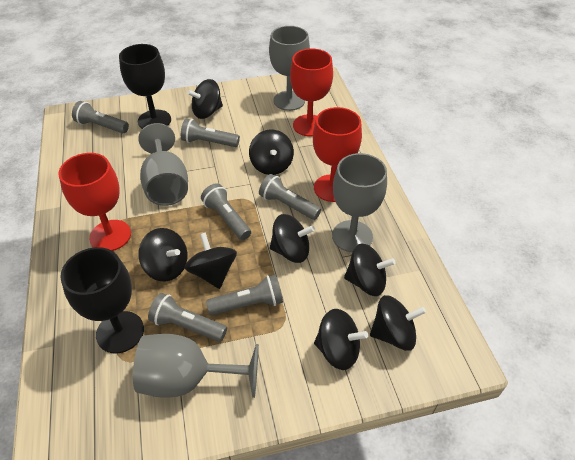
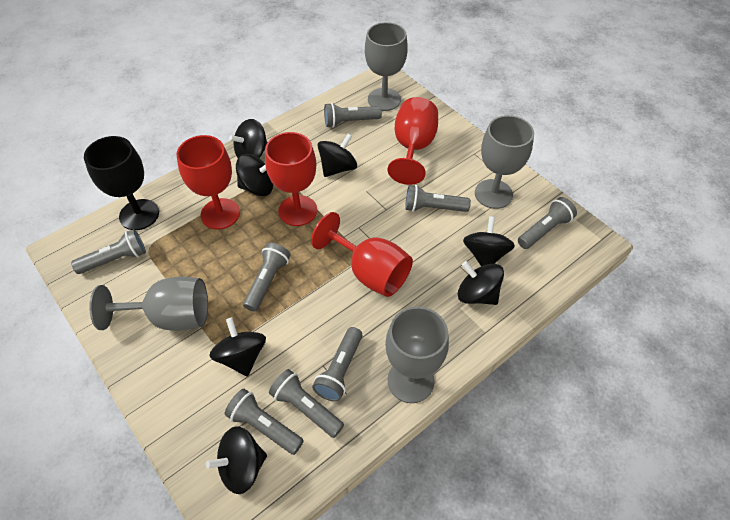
black goblet: 2 -> 1
black spinning top: 8 -> 7
grey flashlight: 6 -> 8
red goblet: 3 -> 4

